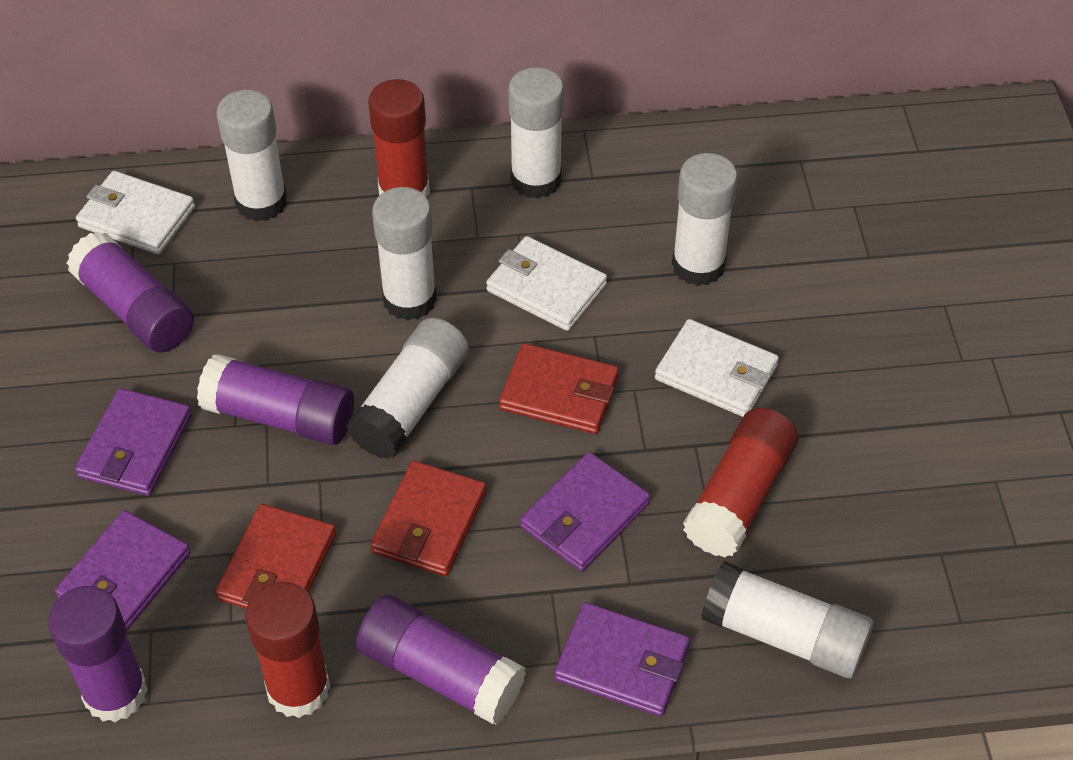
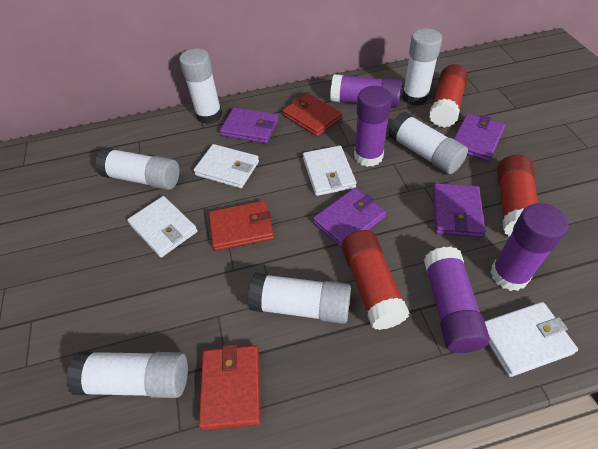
white wallet: 3 -> 4

